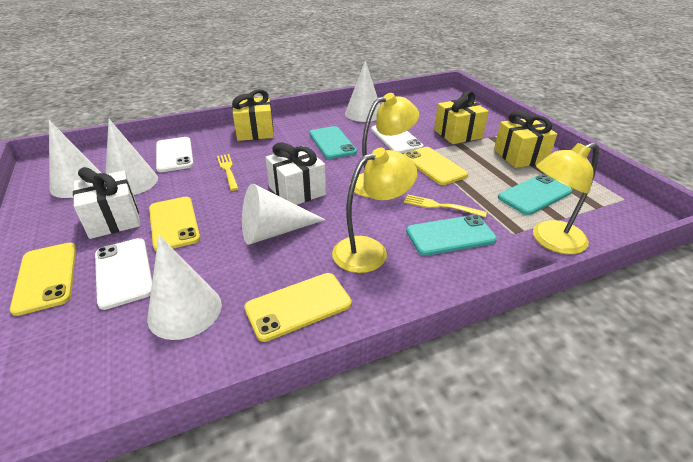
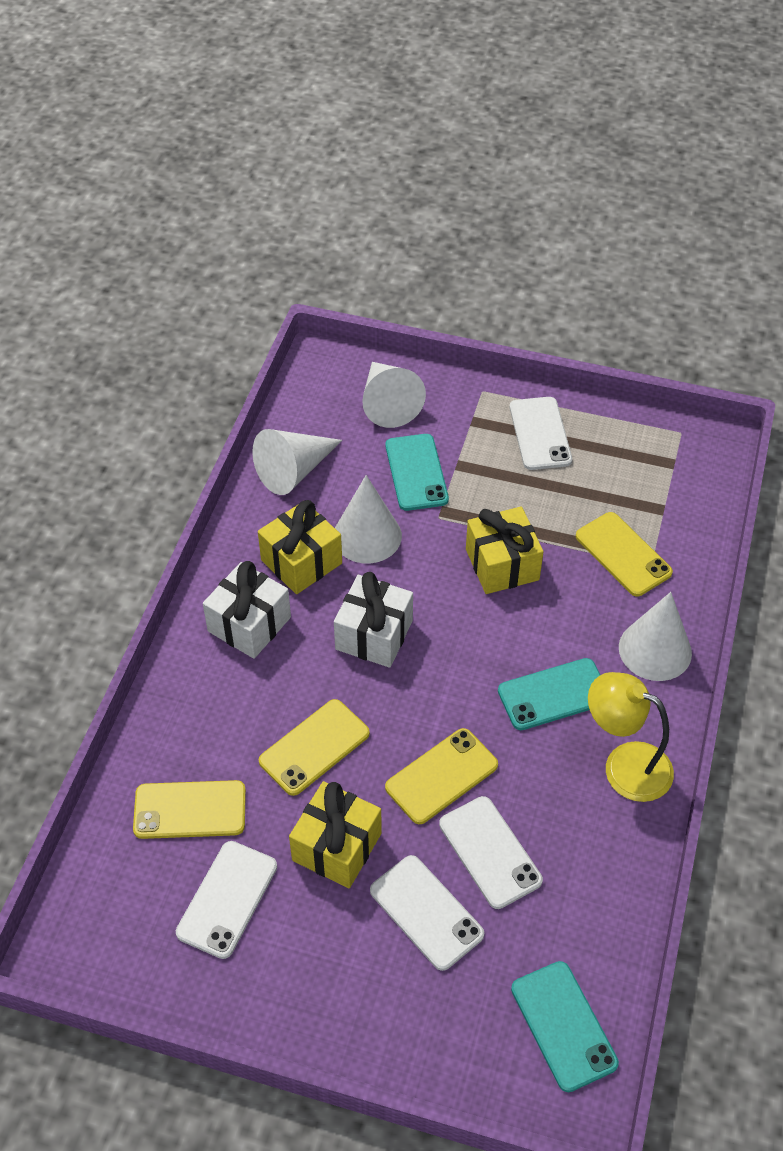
white cone: 5 -> 4
white phone: 3 -> 4
yellow fork: 2 -> 0
yellow lamp: 3 -> 1

